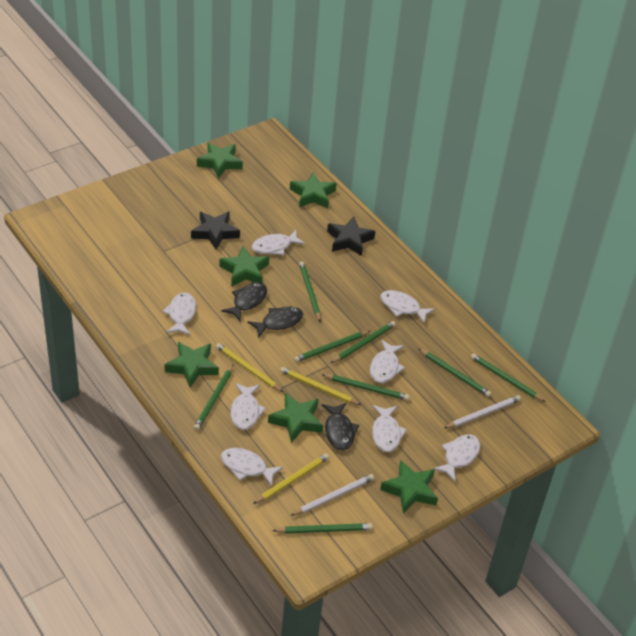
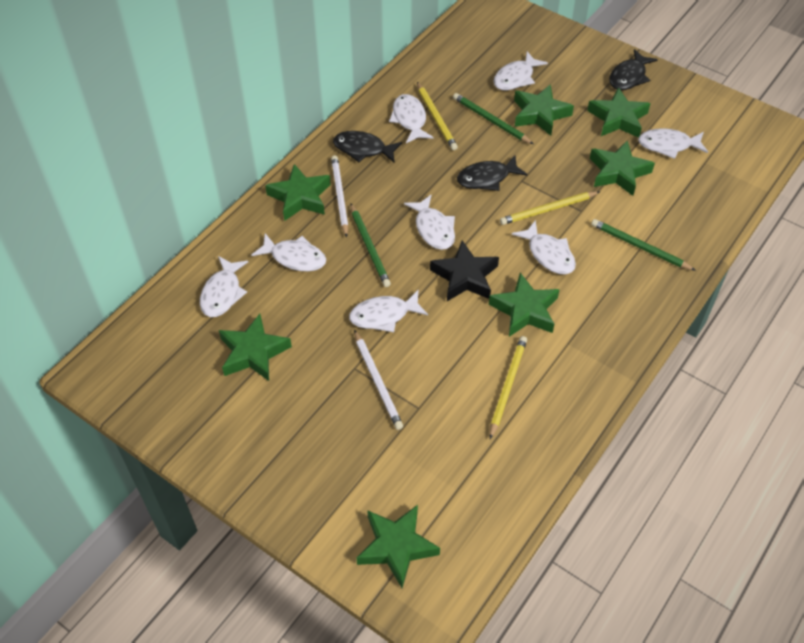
black star: 2 -> 1
green pencil: 8 -> 3
green star: 6 -> 7

